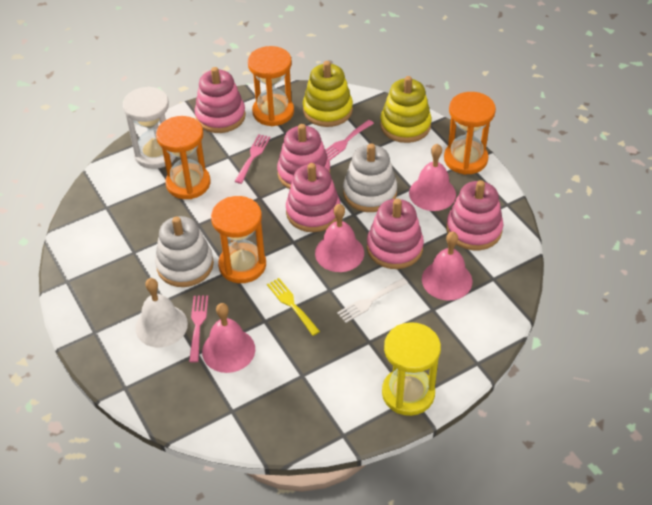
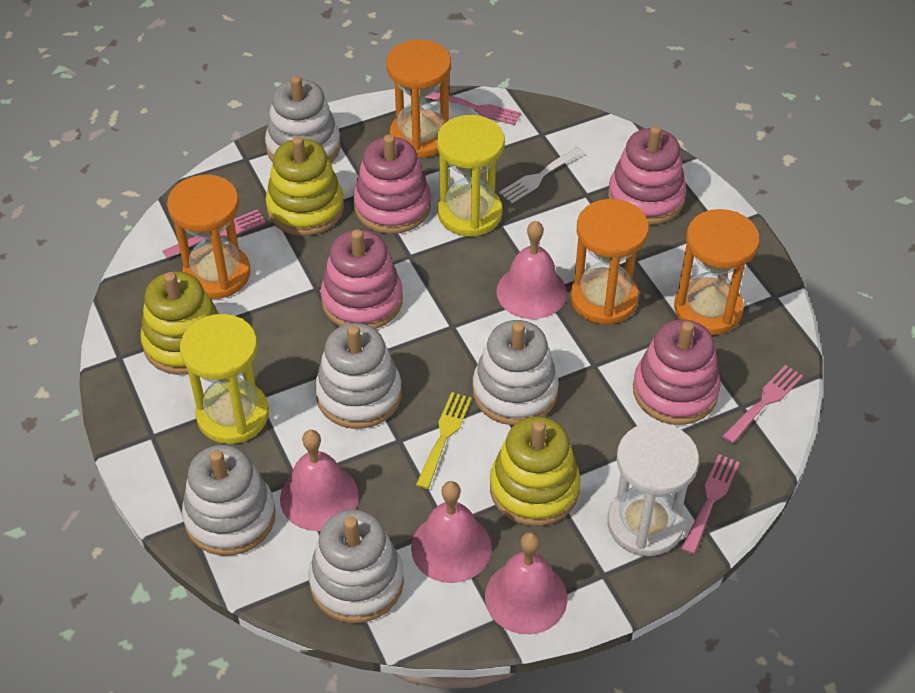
pink fork: 3 -> 4
pink stacking toy: 5 -> 4
white bell: 1 -> 0
white stacking toy: 2 -> 5
yellow hourglass: 1 -> 2
yellow stacking toy: 2 -> 3

